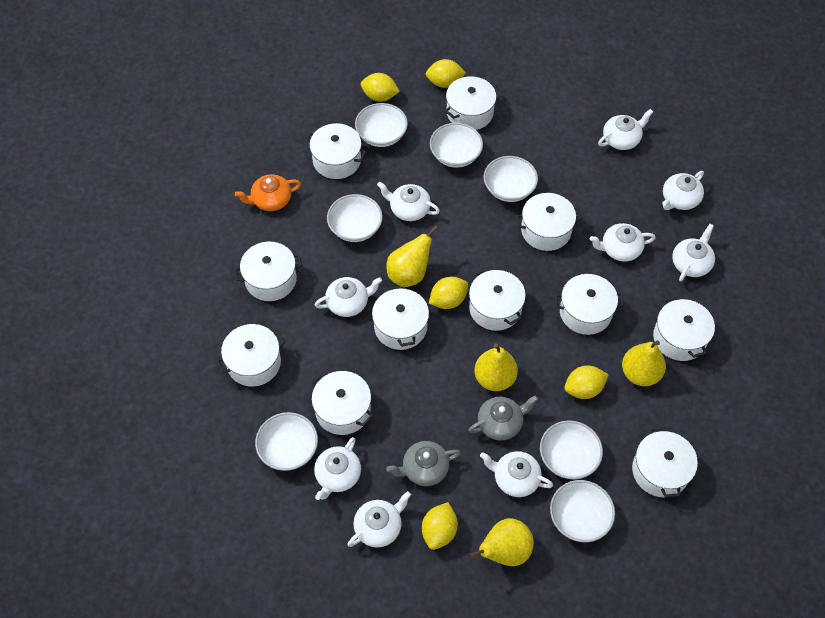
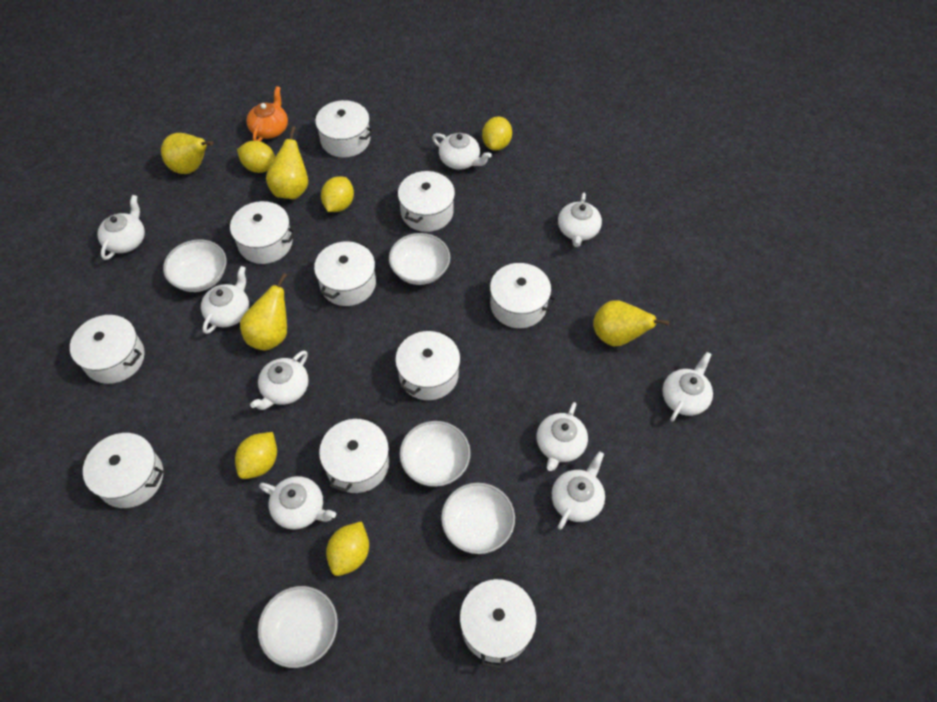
grey teapot: 2 -> 0
white bowl: 7 -> 5
white pot: 11 -> 10

